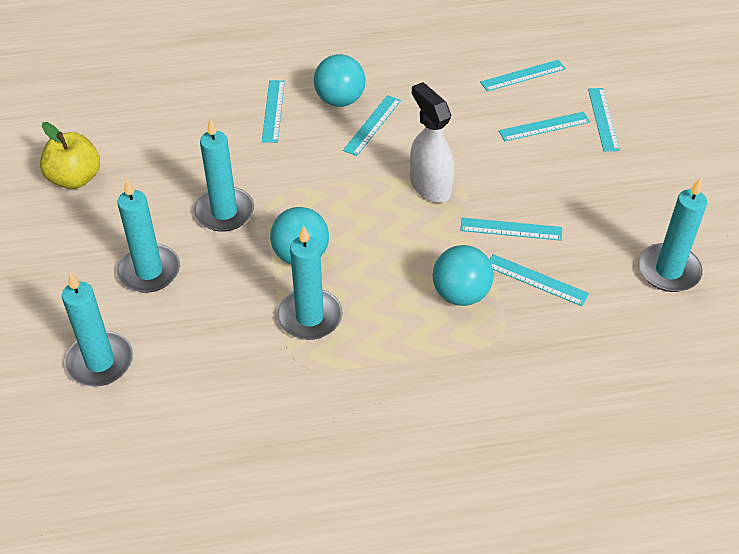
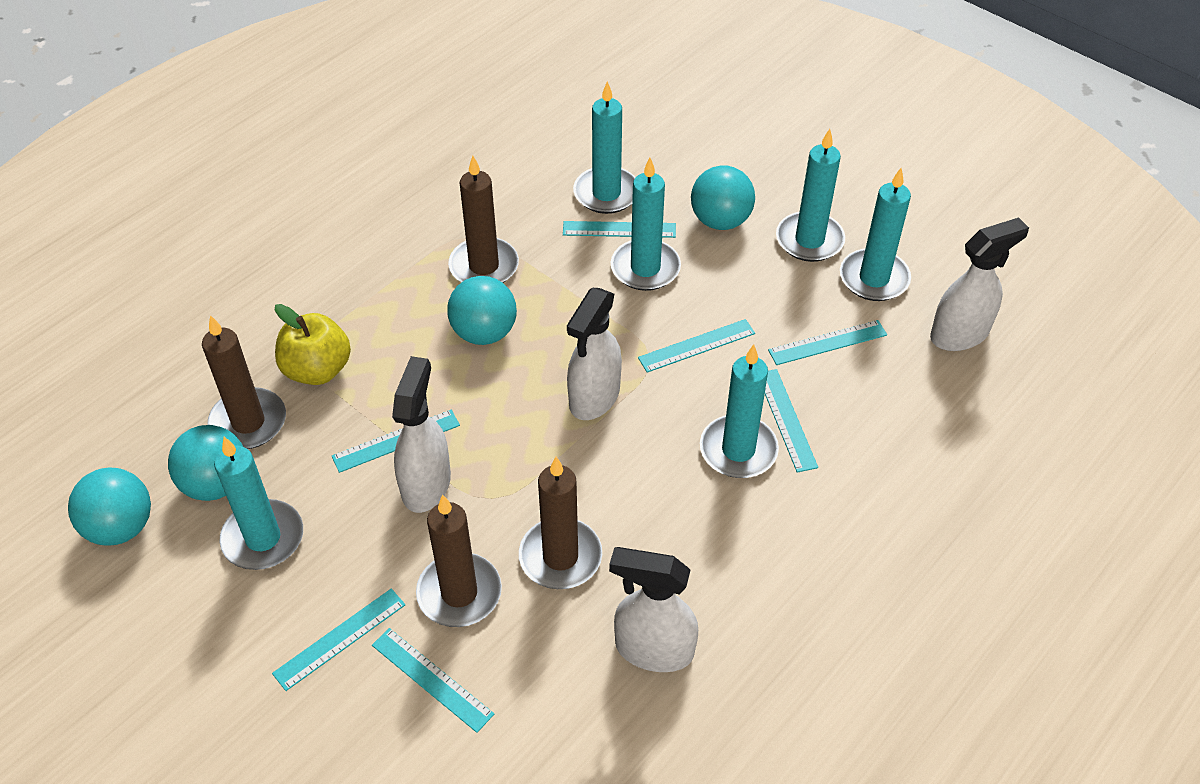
brown candle: 0 -> 4
turquoise ball: 3 -> 4
turquoise candle: 5 -> 6
white spray bottle: 1 -> 4

